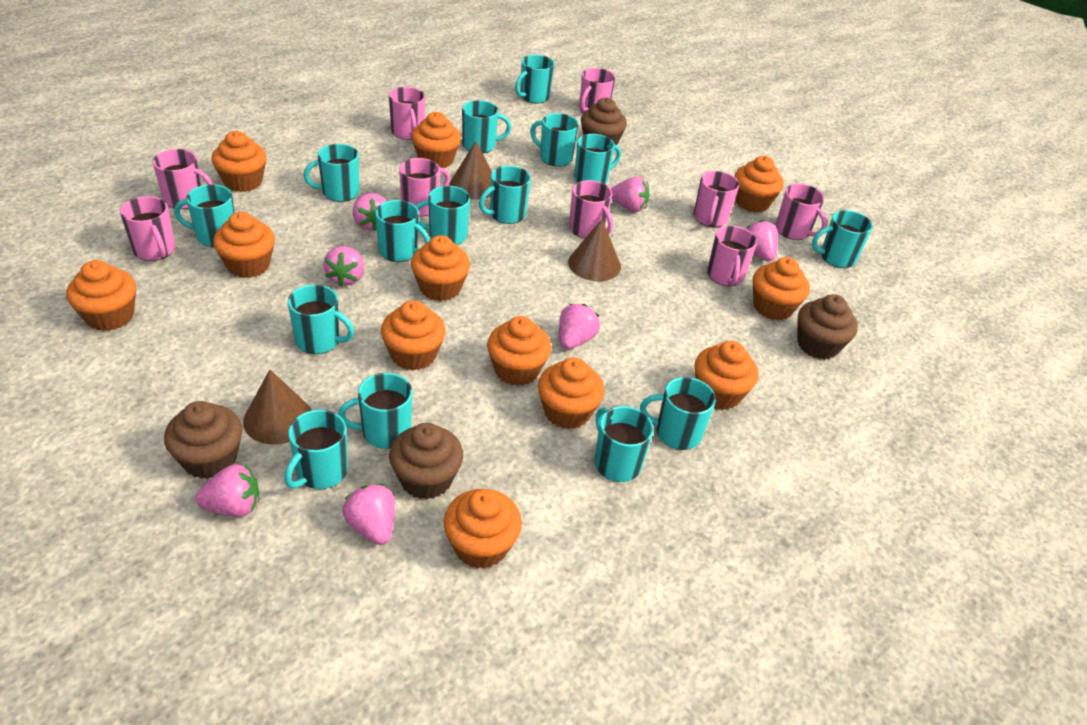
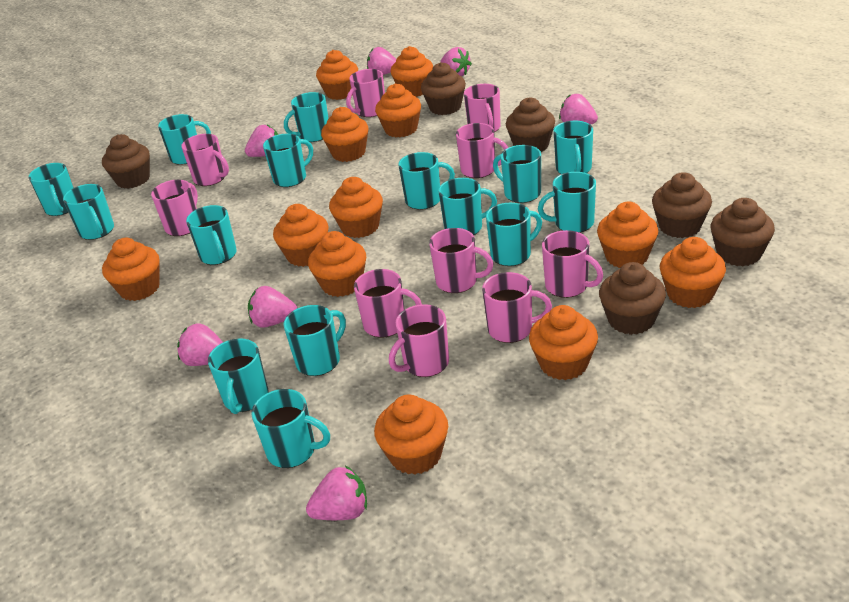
brown cone: 3 -> 0
brown cupcake: 4 -> 6
pink mug: 9 -> 10

